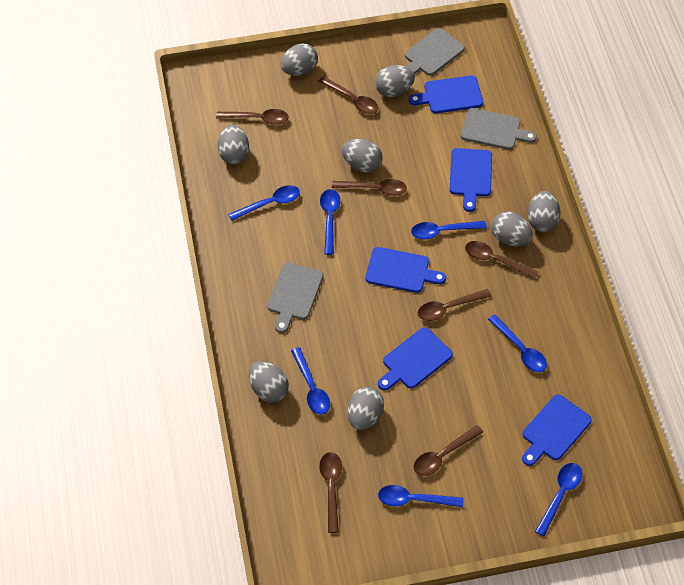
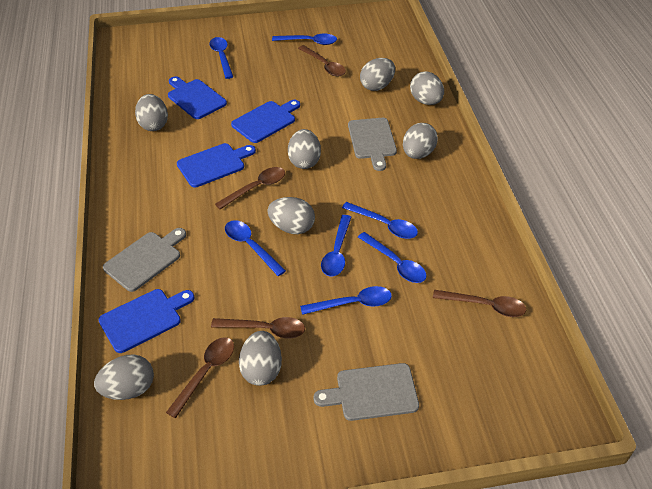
blue cutting board: 5 -> 4
brown spoon: 7 -> 5

